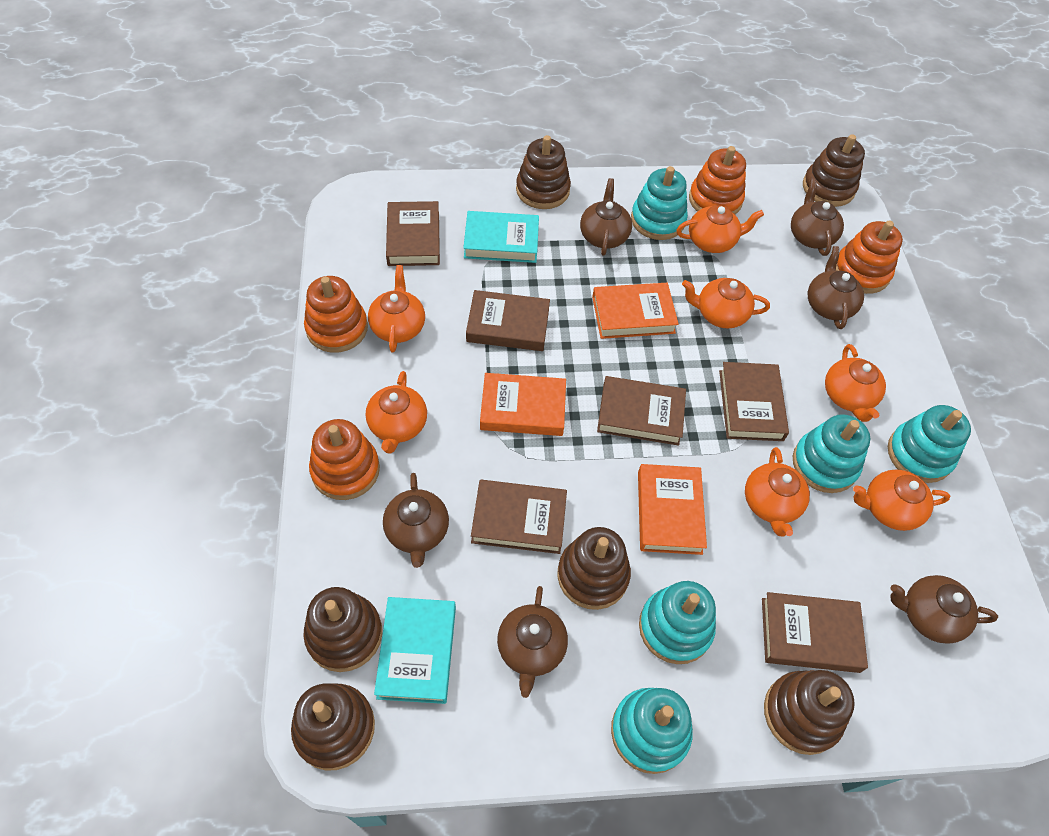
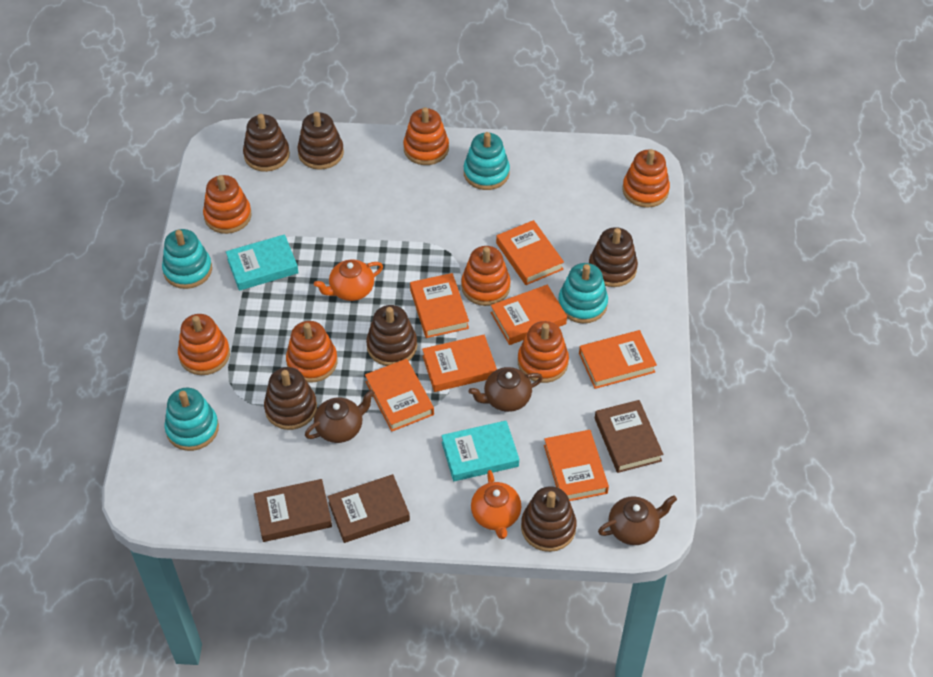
brown book: 6 -> 3
brown teapot: 6 -> 3
orange book: 3 -> 7
orange stacking toy: 4 -> 7
orange teapot: 7 -> 2
turquoise stacking toy: 5 -> 4

